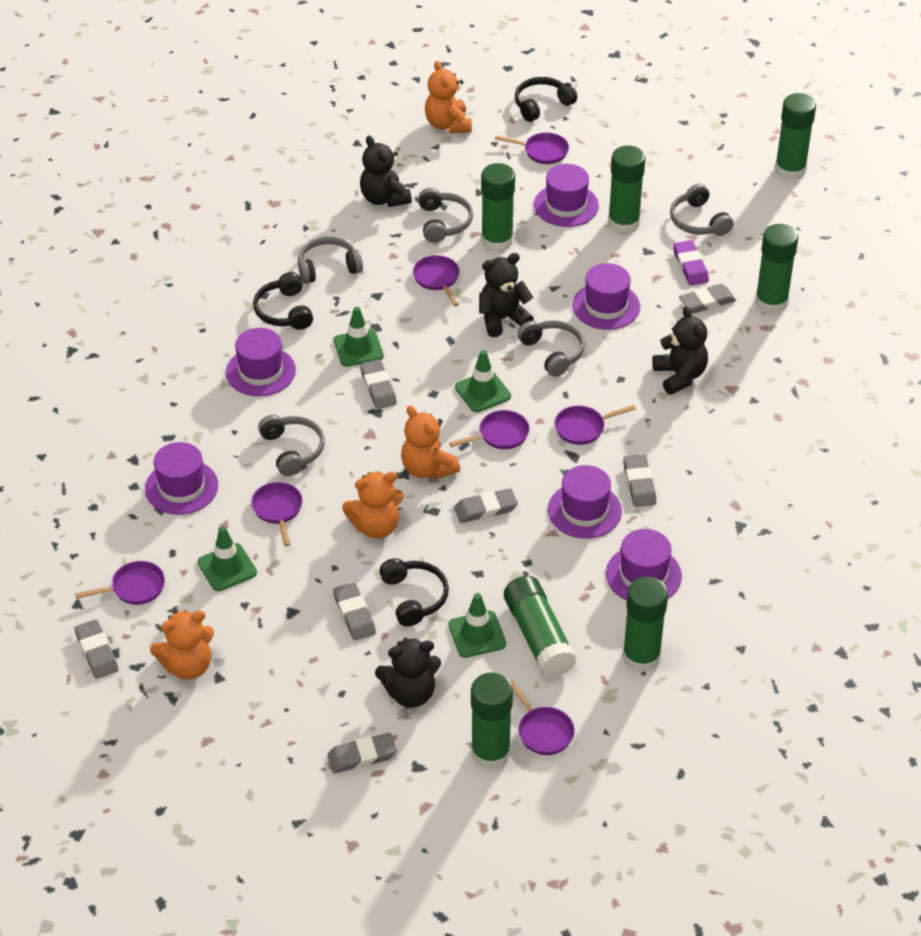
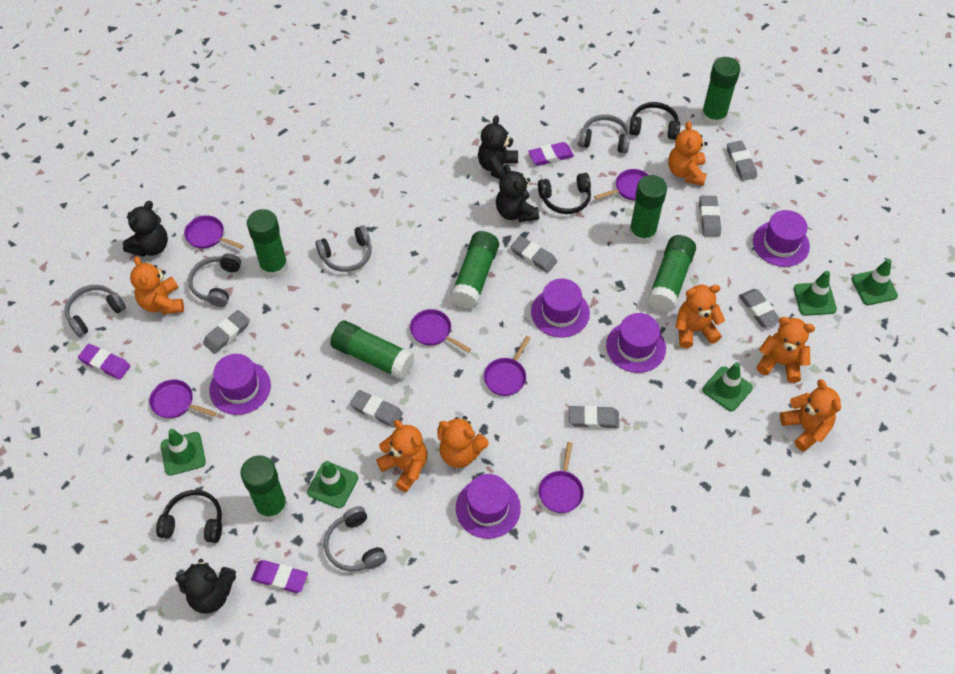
green traffic cone: 4 -> 5
orange teddy bear: 4 -> 7
purple eraser: 1 -> 3
purple hat: 6 -> 5
purple pan: 7 -> 6

